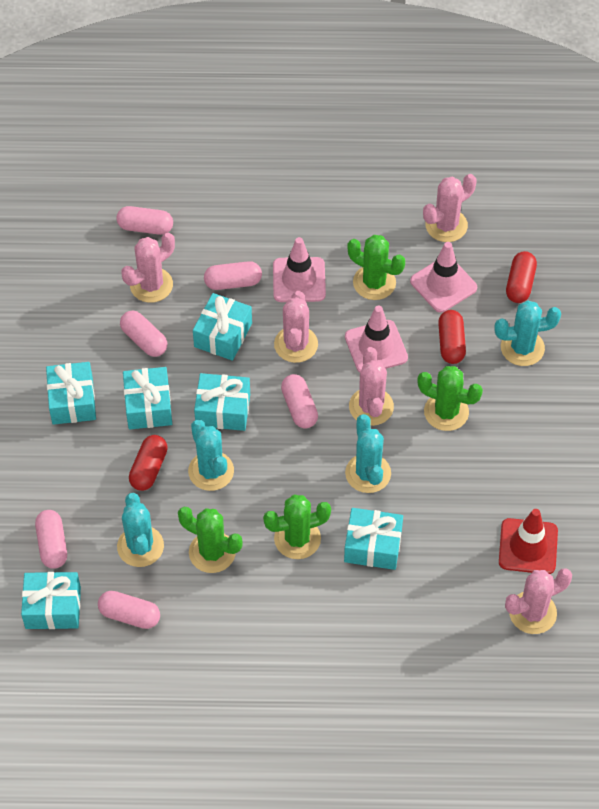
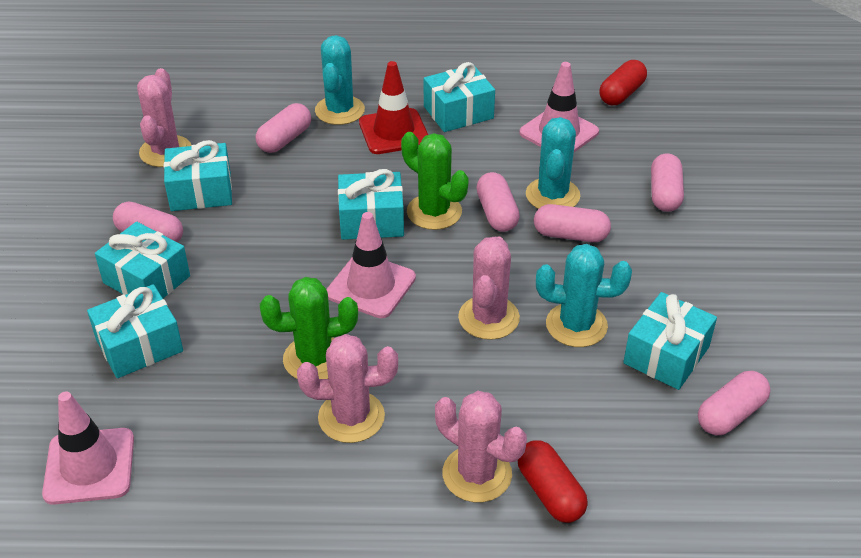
green cactus: 4 -> 2
pink cactus: 5 -> 4
red capsule: 3 -> 2
turquoise cactus: 4 -> 3

